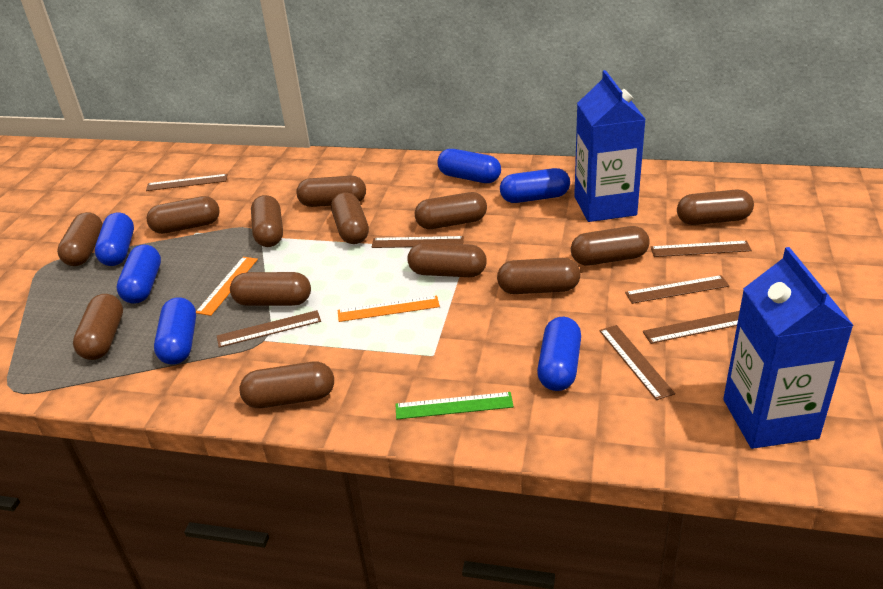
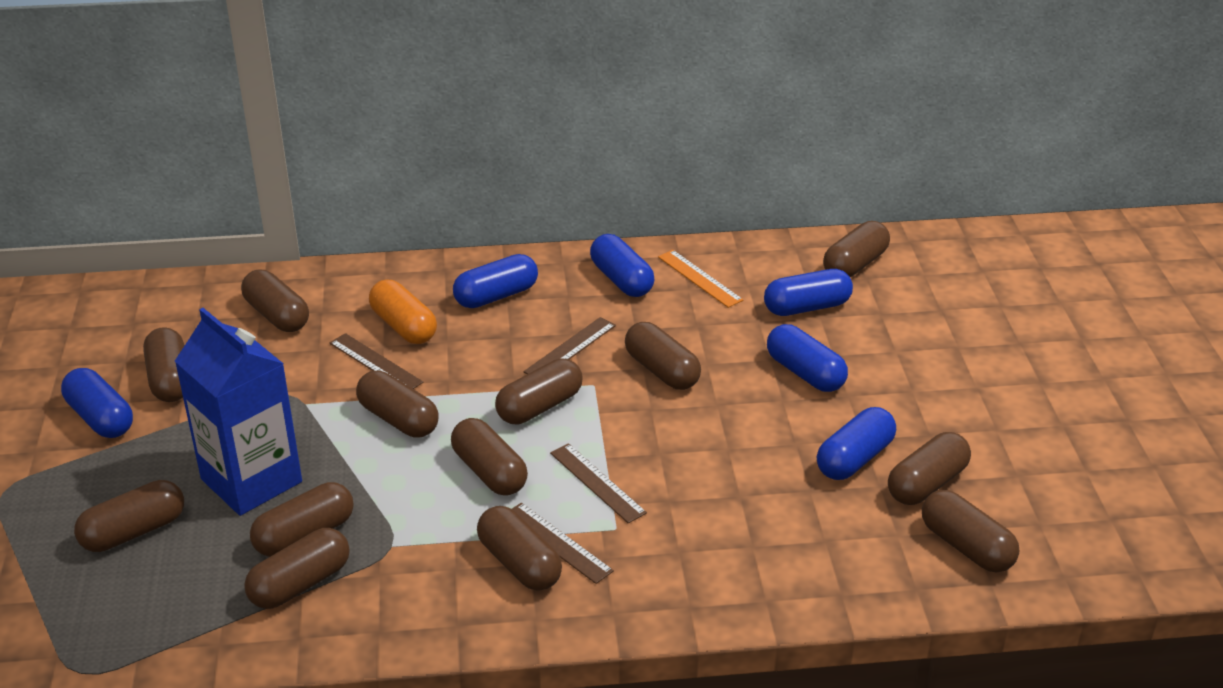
blue carton: 2 -> 1
brown ruler: 7 -> 4
green ruler: 1 -> 0
orange capsule: 0 -> 1
orange ruler: 2 -> 1

